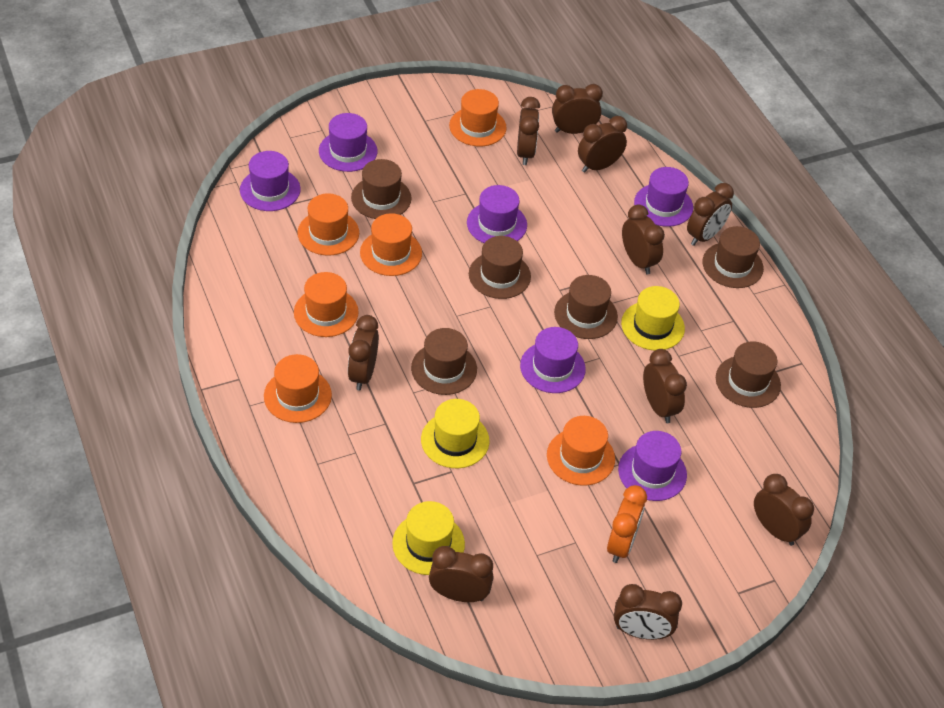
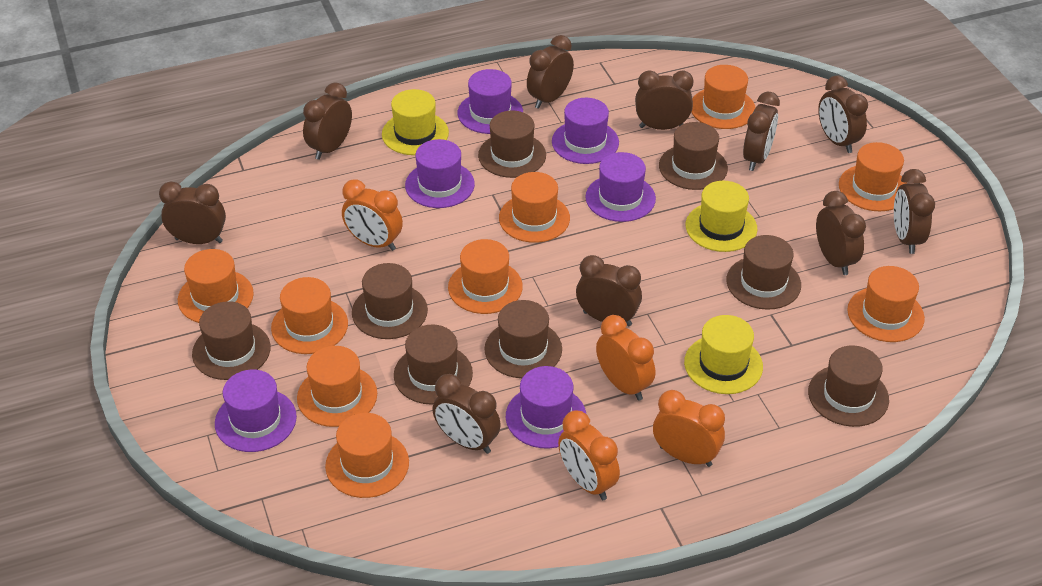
brown hat: 6 -> 8
orange clock: 1 -> 4
orange hat: 6 -> 9

